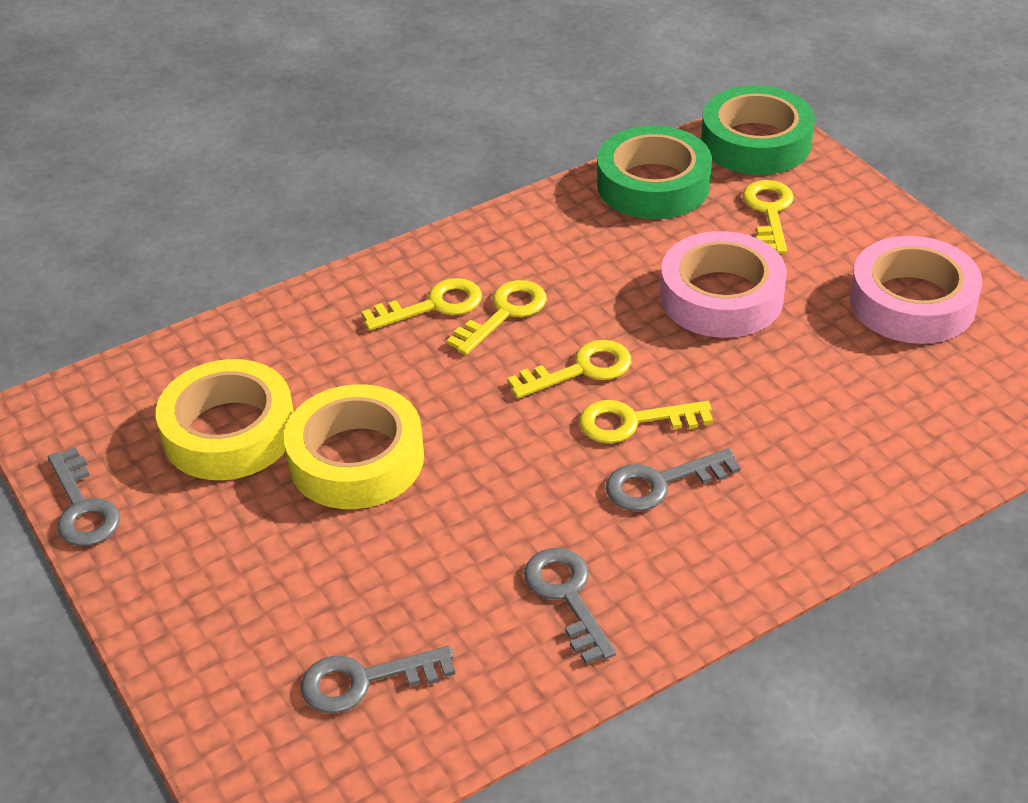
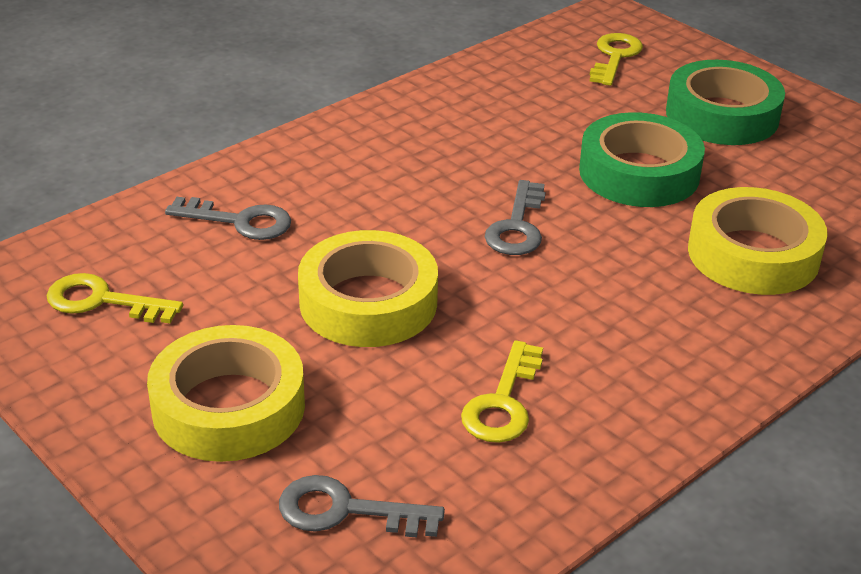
grey key: 4 -> 3
pink tape: 2 -> 0
yellow key: 5 -> 3
yellow tape: 2 -> 3

